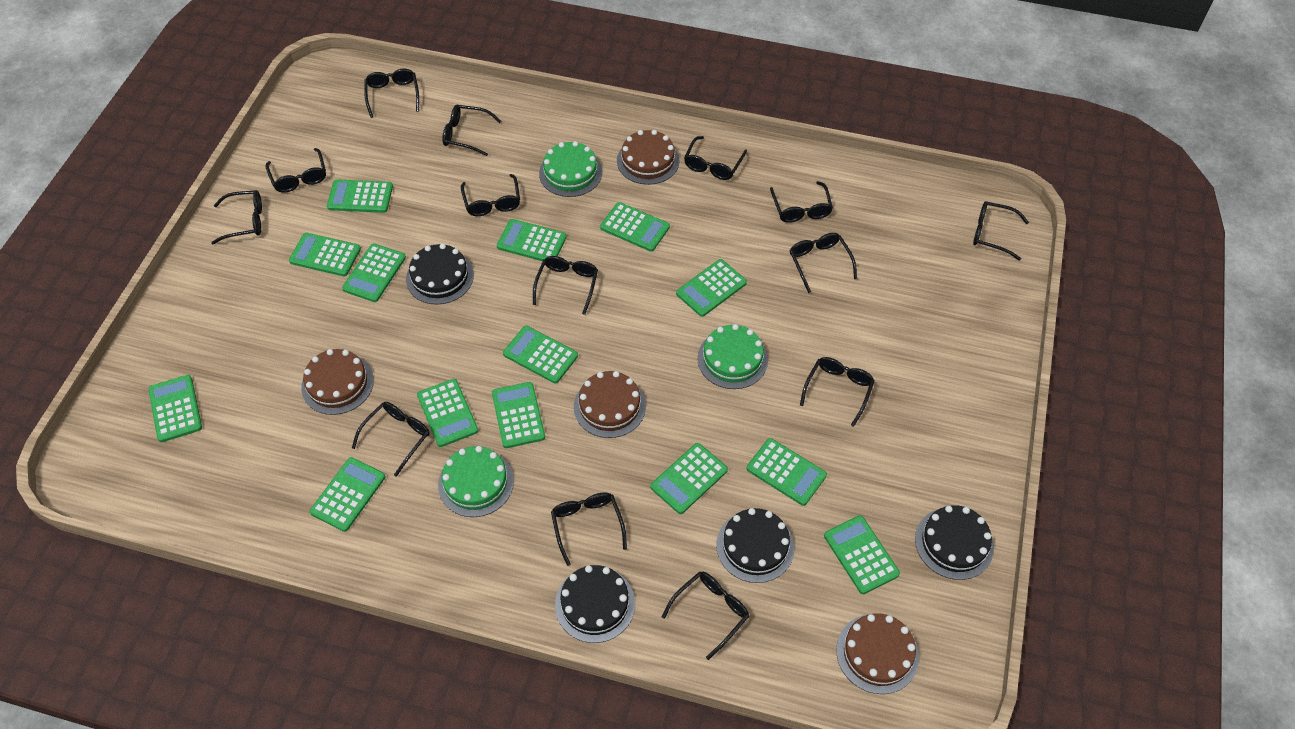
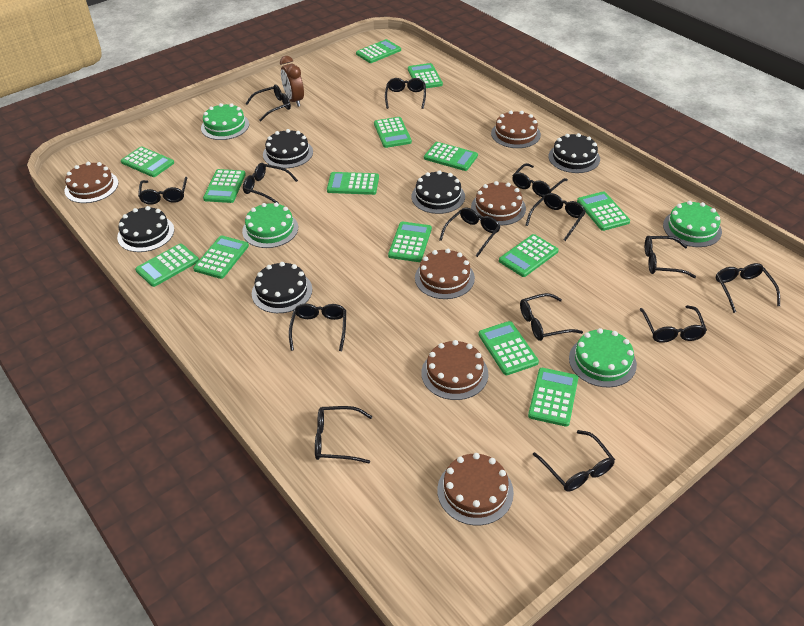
black cake: 4 -> 5
brown cake: 4 -> 6
brown clock: 0 -> 1
green cake: 3 -> 4

